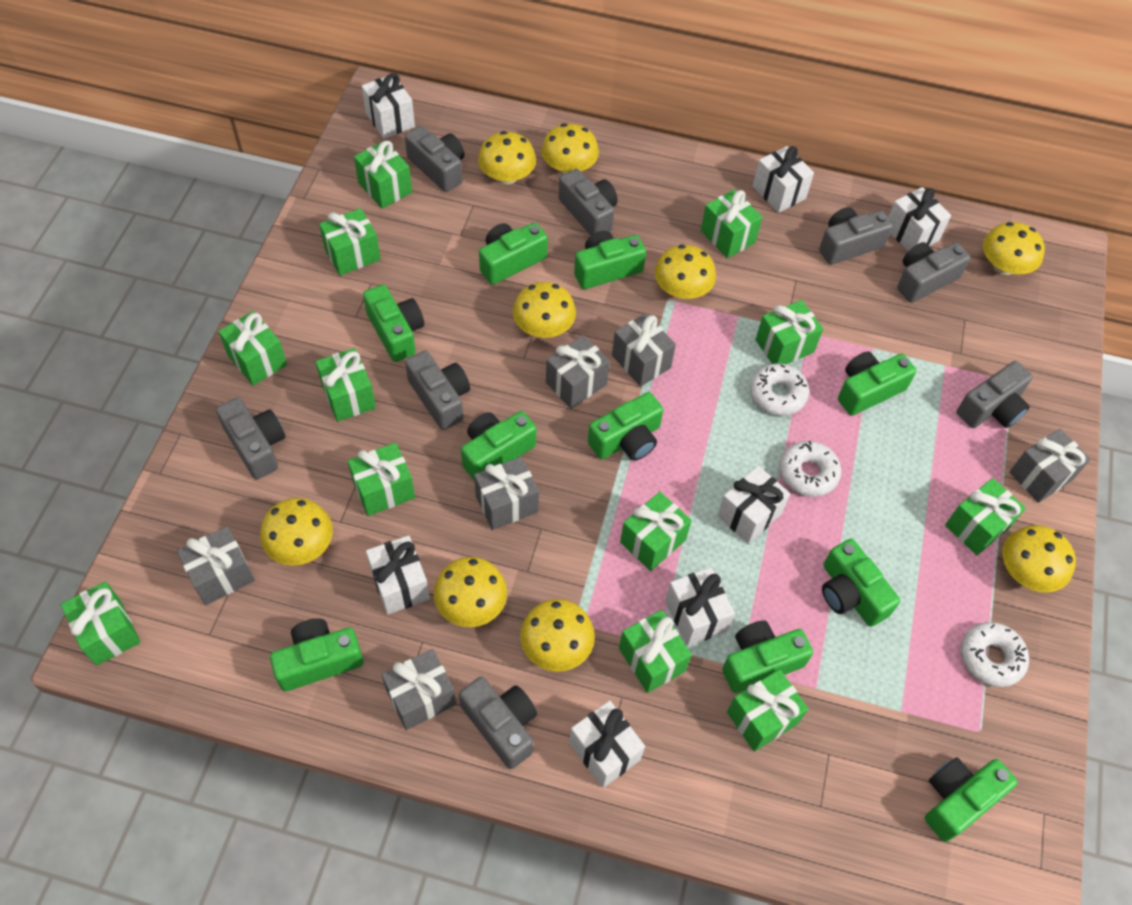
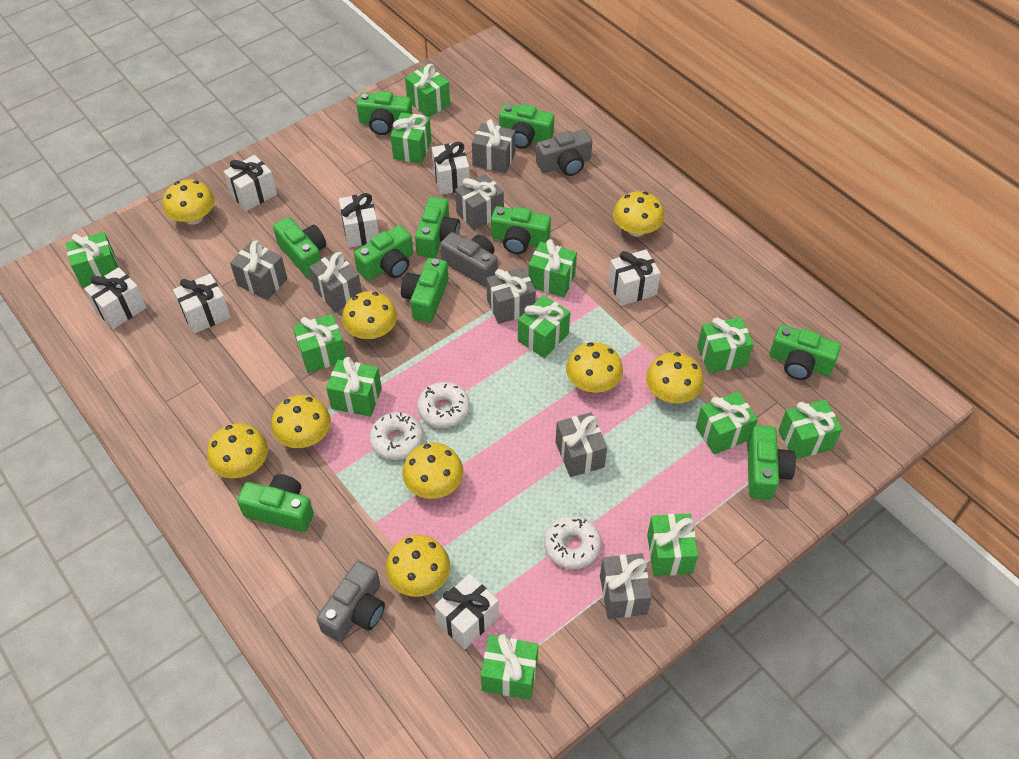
grey camera: 8 -> 3
grey gift: 6 -> 7

